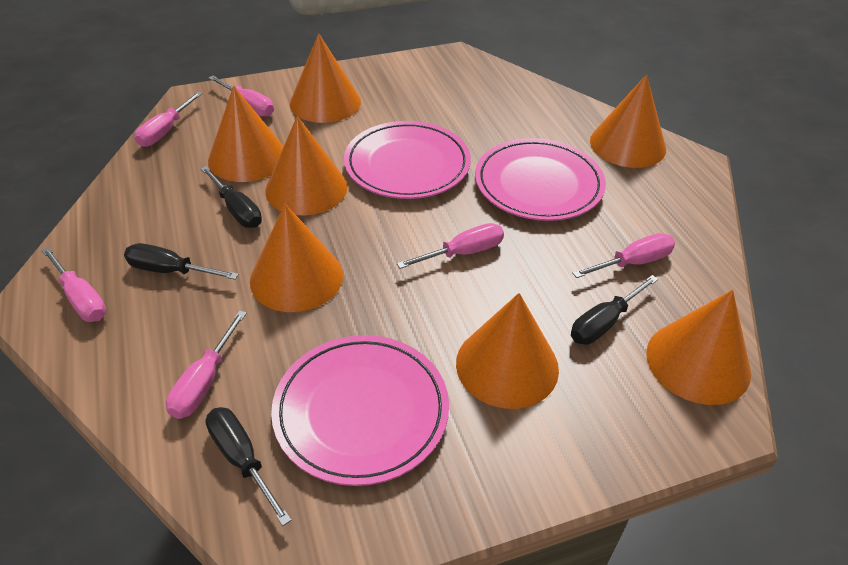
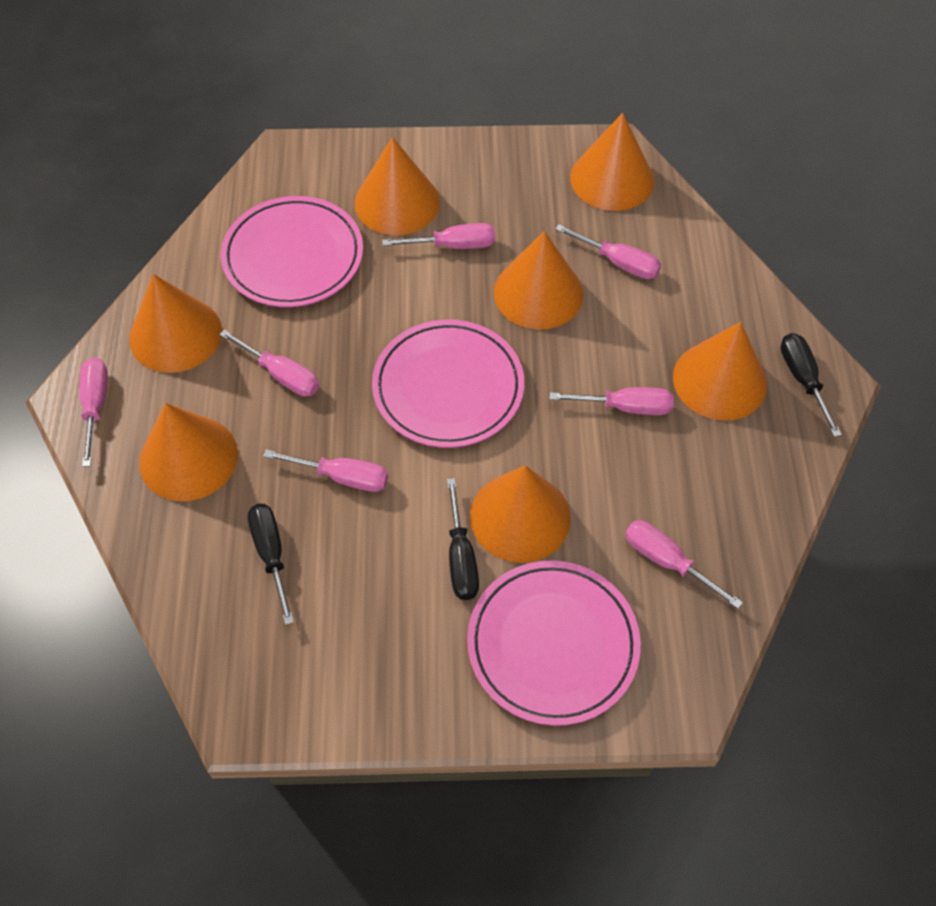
black screwdriver: 4 -> 3
pink screwdriver: 6 -> 7

